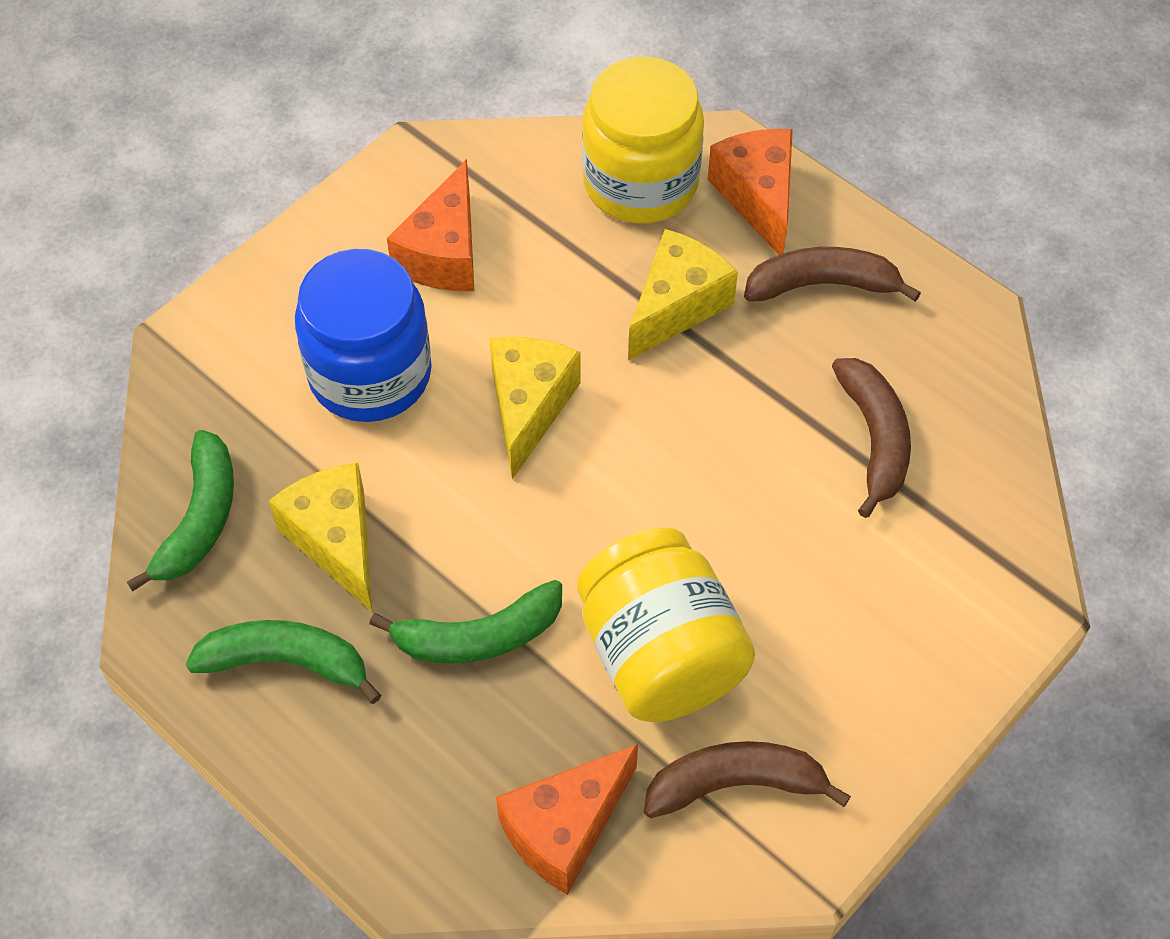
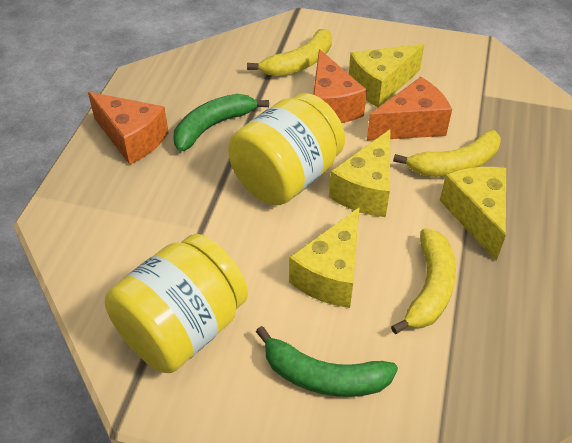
blue jar: 1 -> 0
brown banana: 3 -> 0
green banana: 3 -> 2
yellow banana: 0 -> 3
yellow cheese: 3 -> 4

